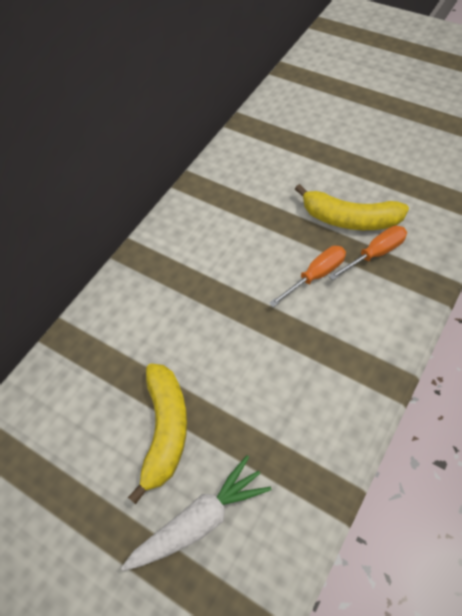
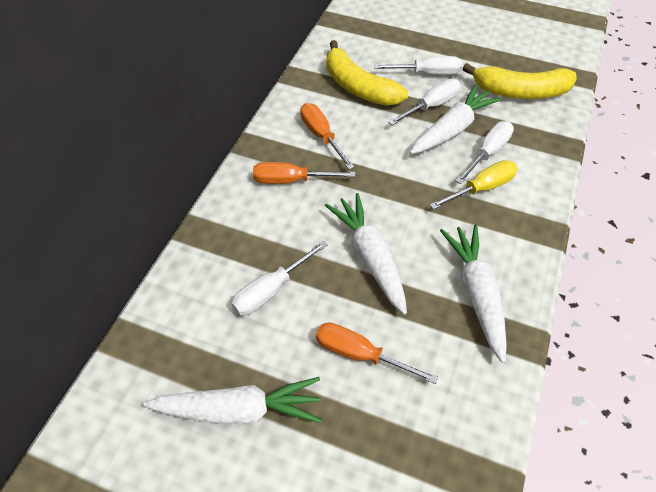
orange screwdriver: 2 -> 3
white carrot: 1 -> 4
white screwdriver: 0 -> 4
yellow screwdriver: 0 -> 1

